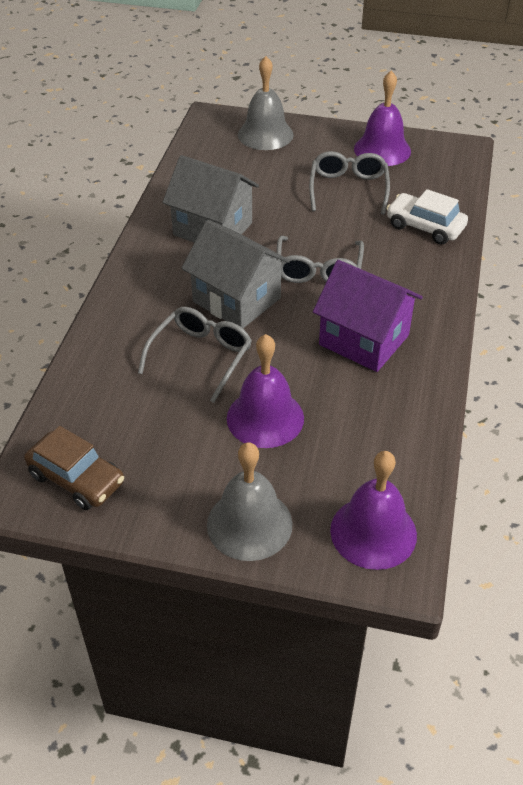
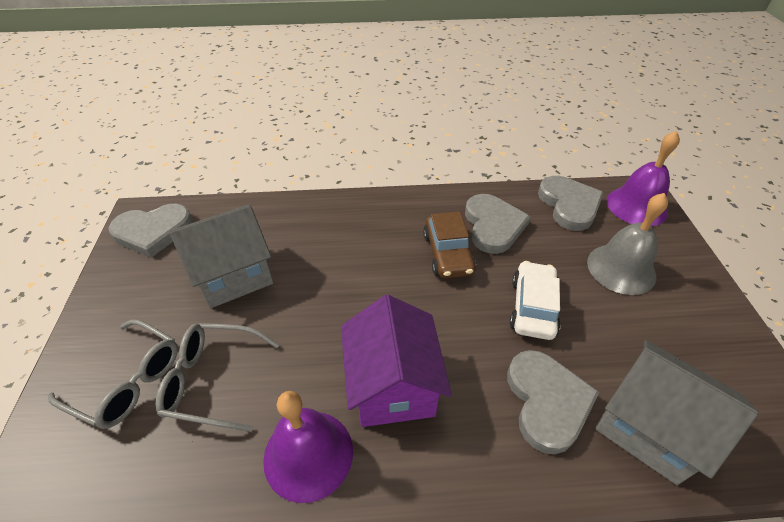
grey bell: 2 -> 1
grey glasses: 3 -> 2
grey heart: 0 -> 4
purple bell: 3 -> 2

